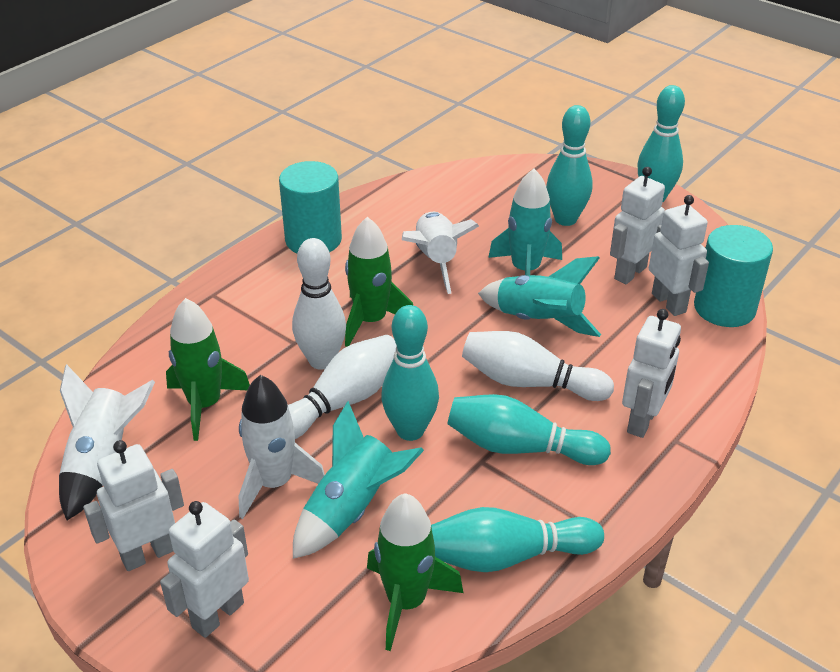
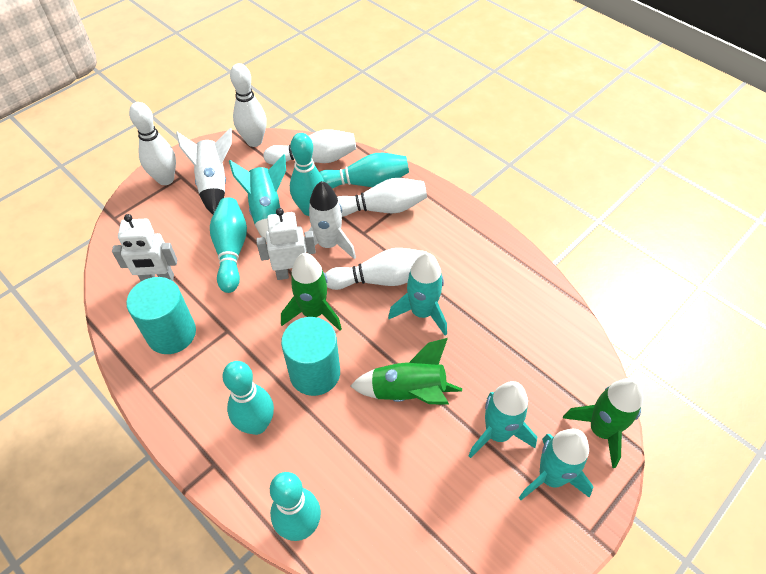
turquoise rocket: 3 -> 4
white bowling pin: 3 -> 5
white robot: 5 -> 2
white rocket: 3 -> 2

